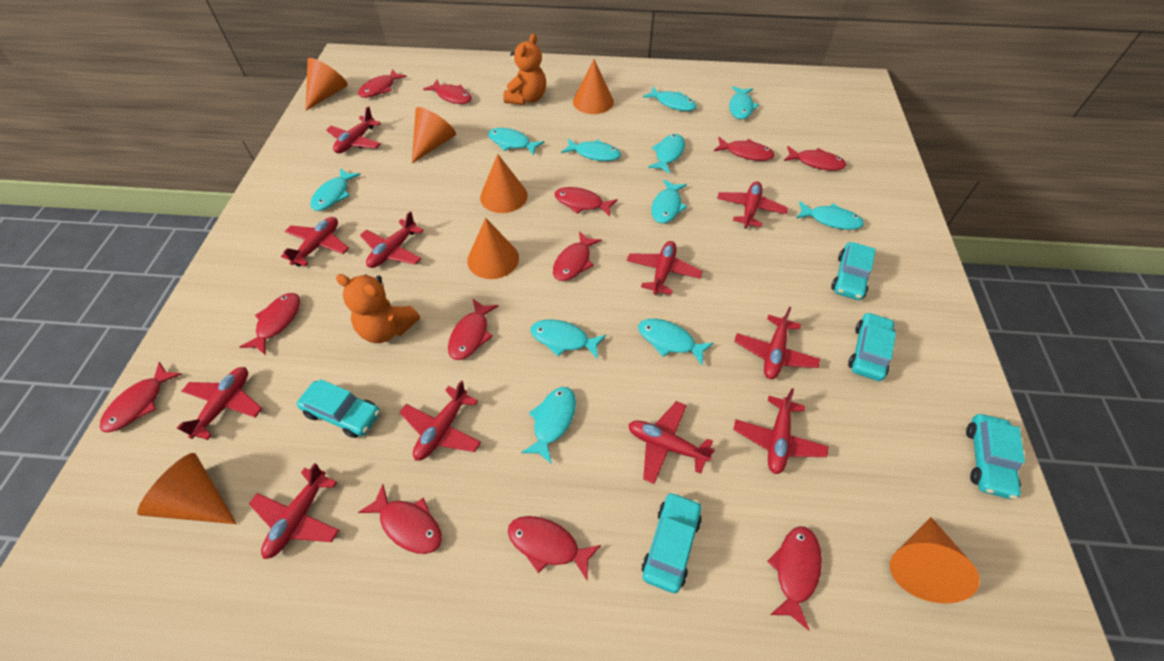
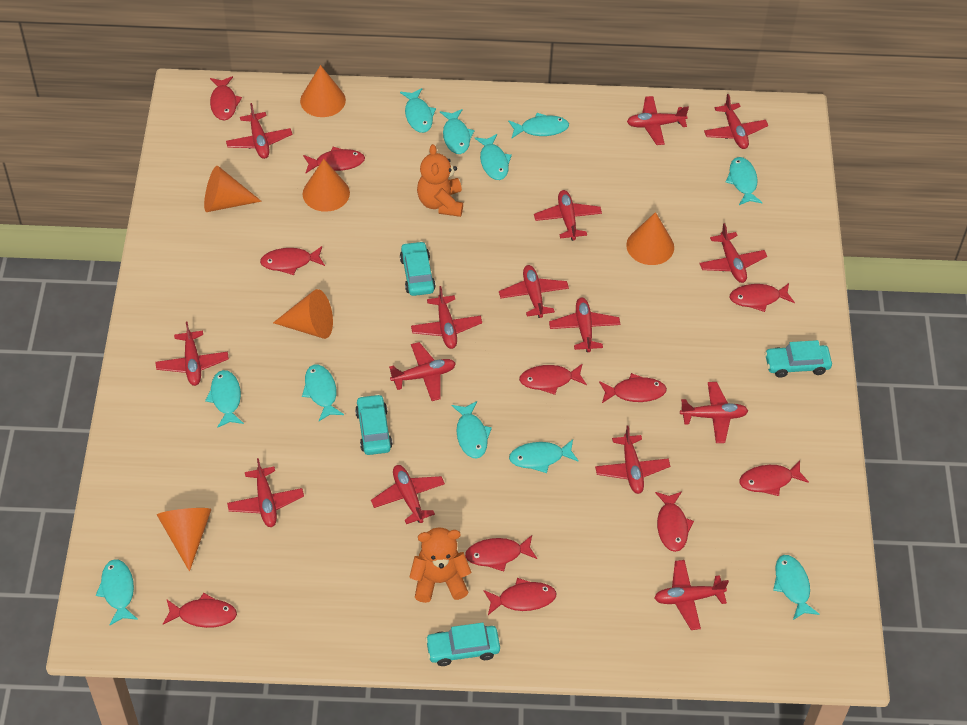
orange cone: 7 -> 6
red fish: 12 -> 11
red plane: 11 -> 15
turquoise car: 5 -> 4

